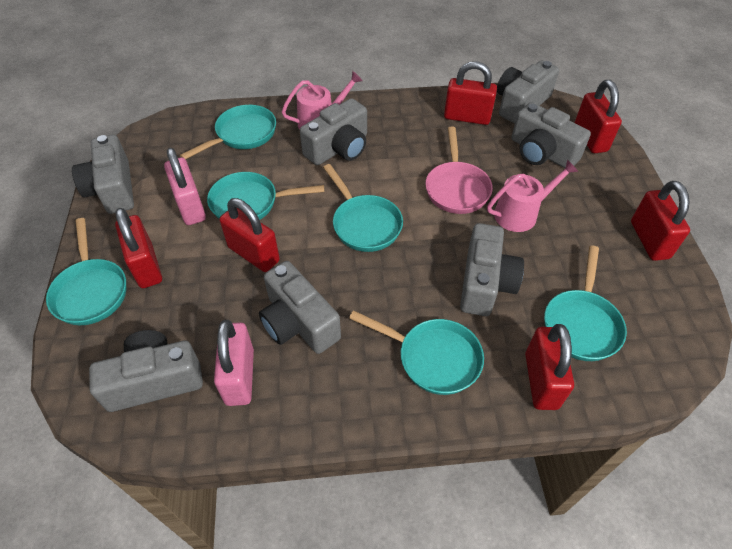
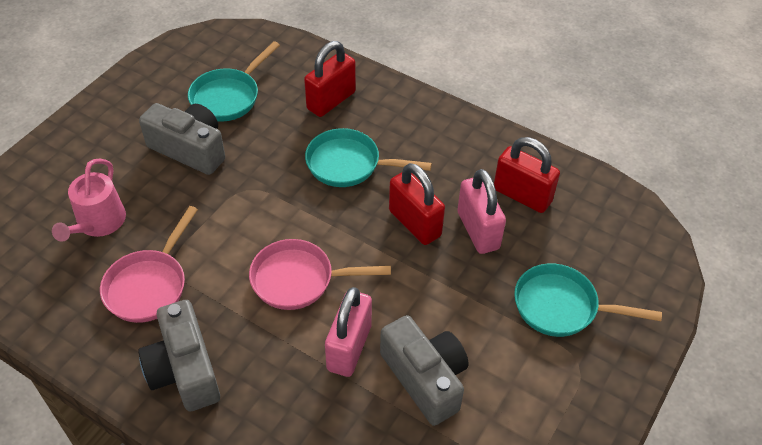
grey camera: 7 -> 3
pink pan: 1 -> 2
pink watering can: 2 -> 1
red padlock: 6 -> 3
turquoise pan: 6 -> 3

